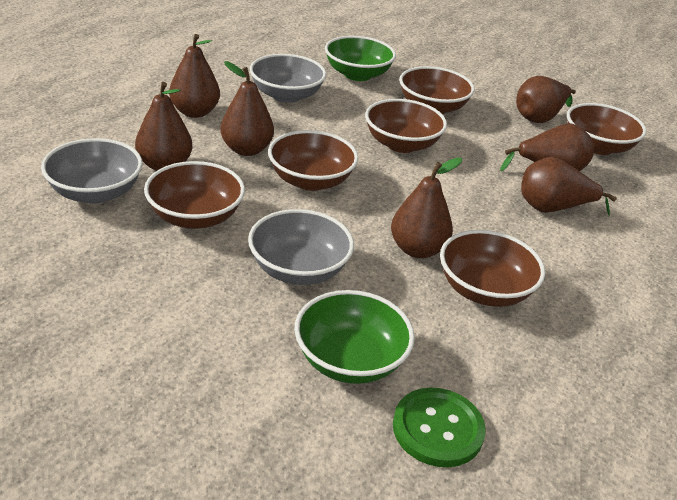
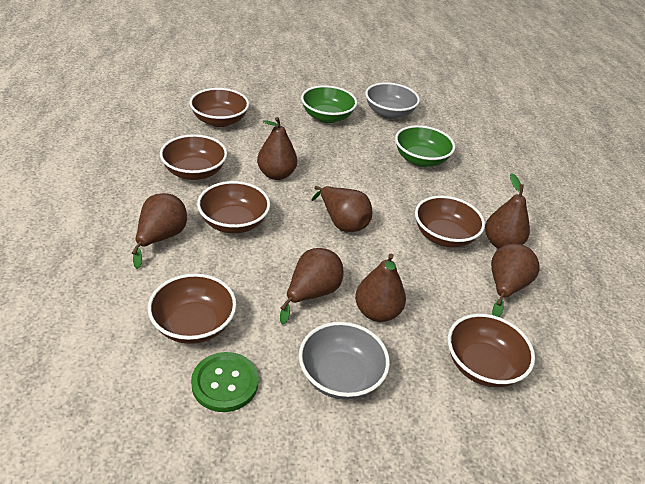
grey bowl: 3 -> 2

